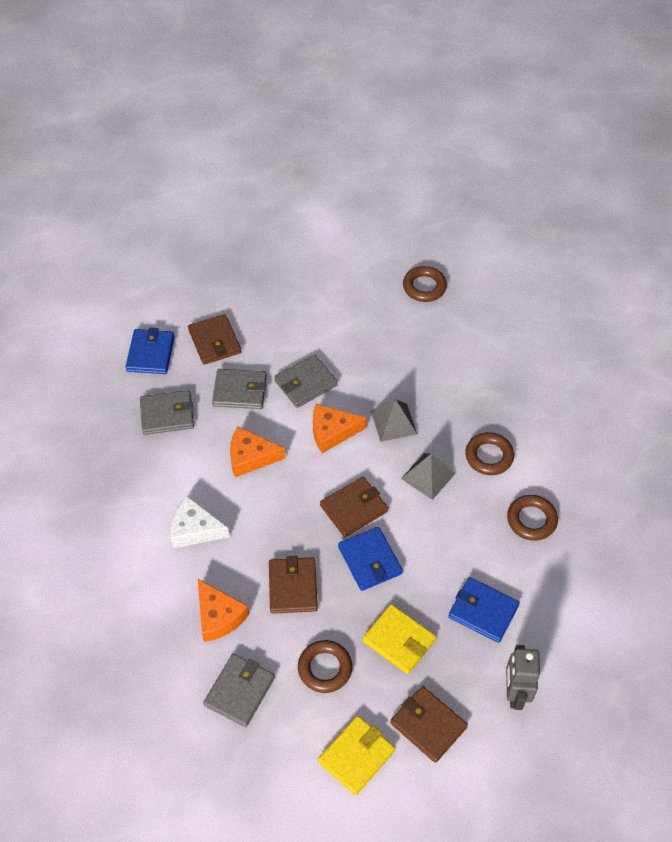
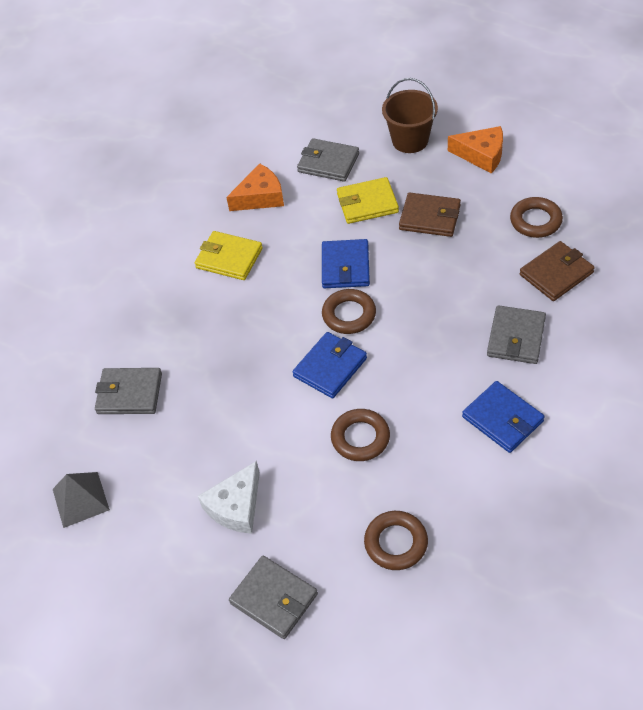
brown bucket: 0 -> 1
brown wallet: 4 -> 2
grey pyramid: 2 -> 1
grey robot: 1 -> 0
orange cheese: 3 -> 2

